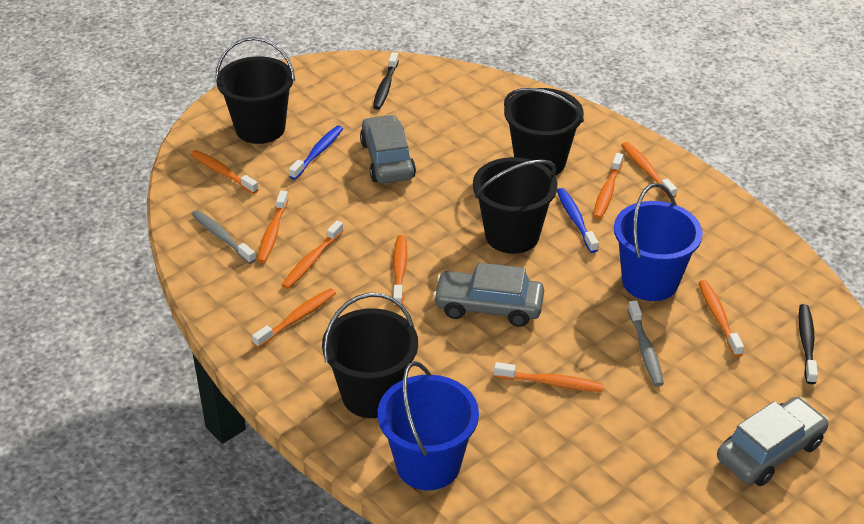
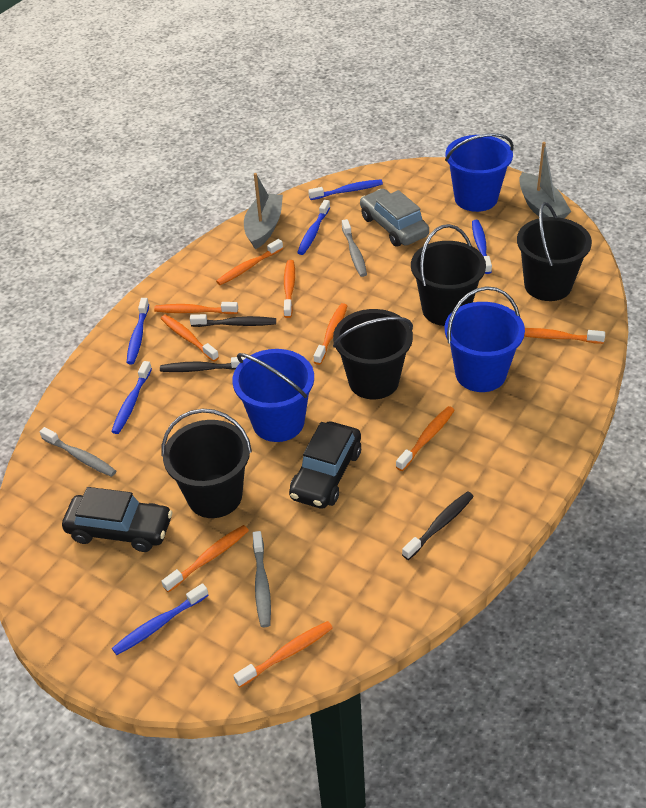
black car: 0 -> 2
black toothbrush: 2 -> 3
blue bucket: 2 -> 3
blue toothbrush: 2 -> 6
grey boat: 0 -> 2
grey car: 3 -> 1
grey toothbrush: 2 -> 3

